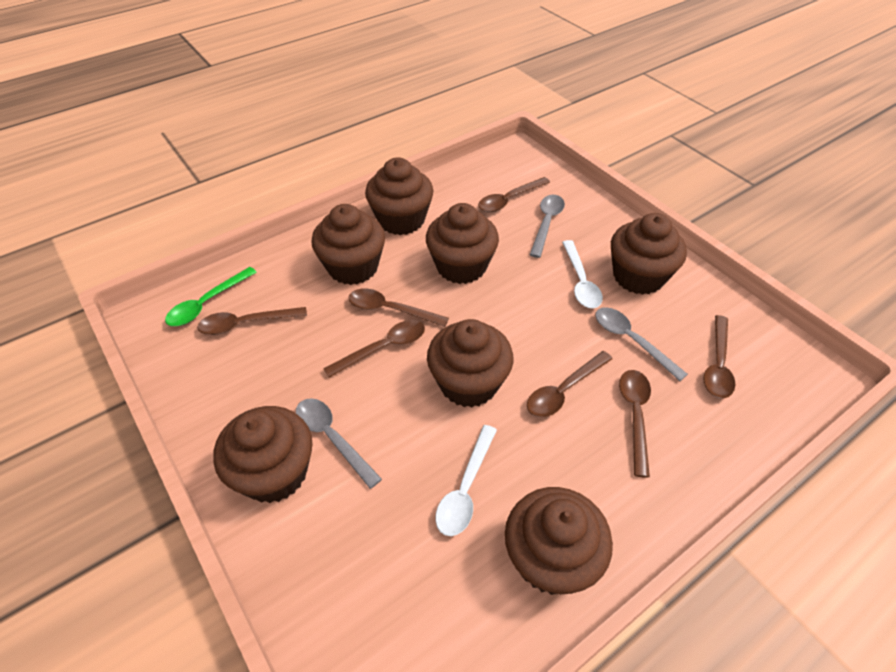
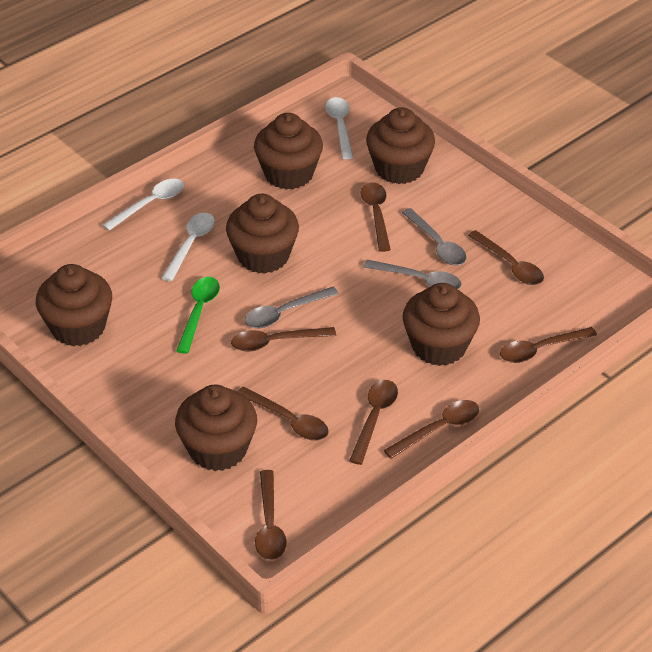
brown cupcake: 7 -> 6
brown spoon: 7 -> 8
white spoon: 2 -> 3

